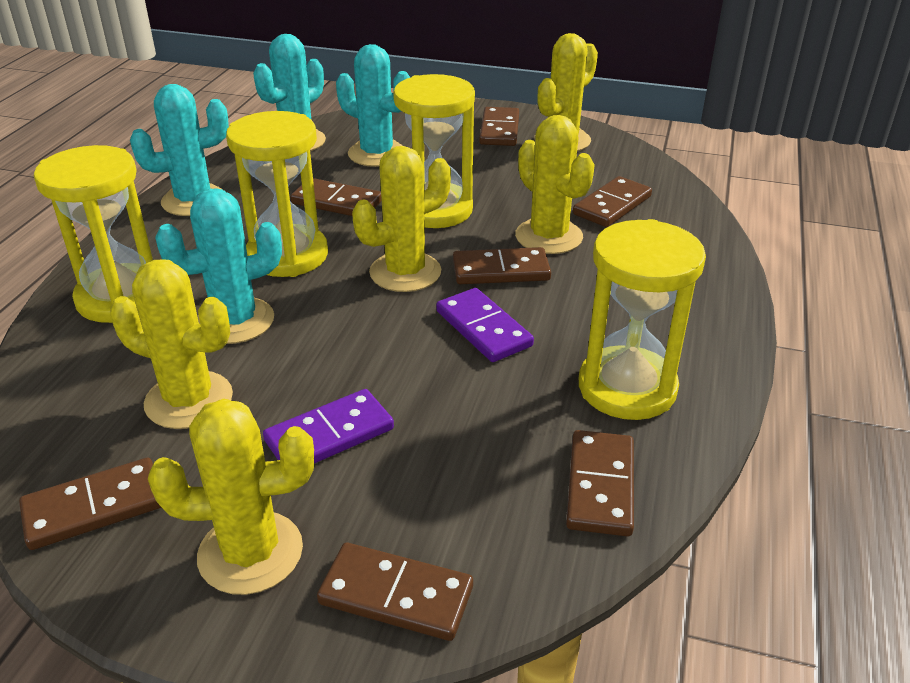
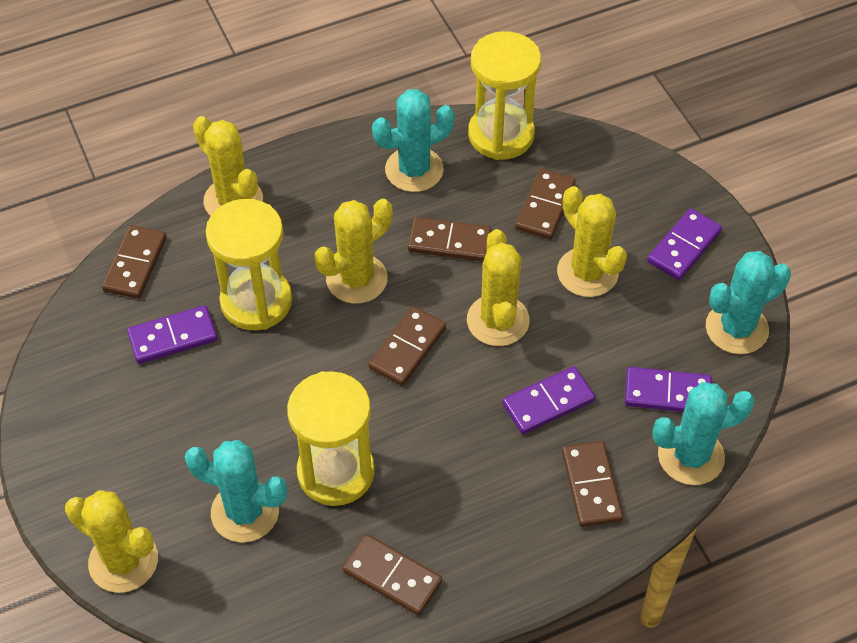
brown domino: 7 -> 6
purple domino: 2 -> 4
yellow hourglass: 4 -> 3

